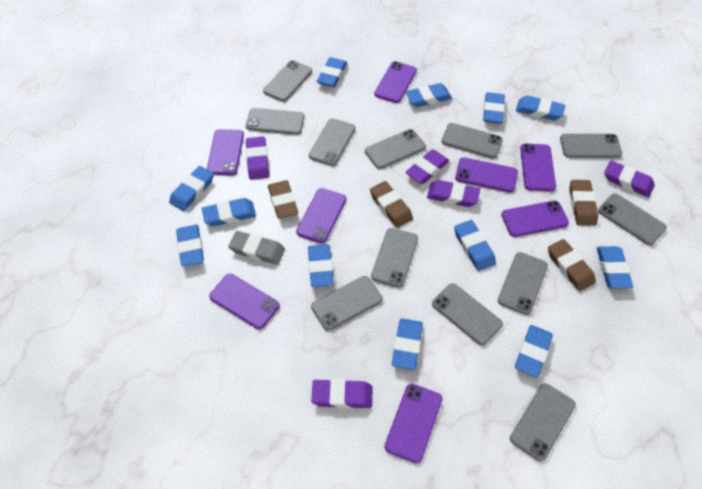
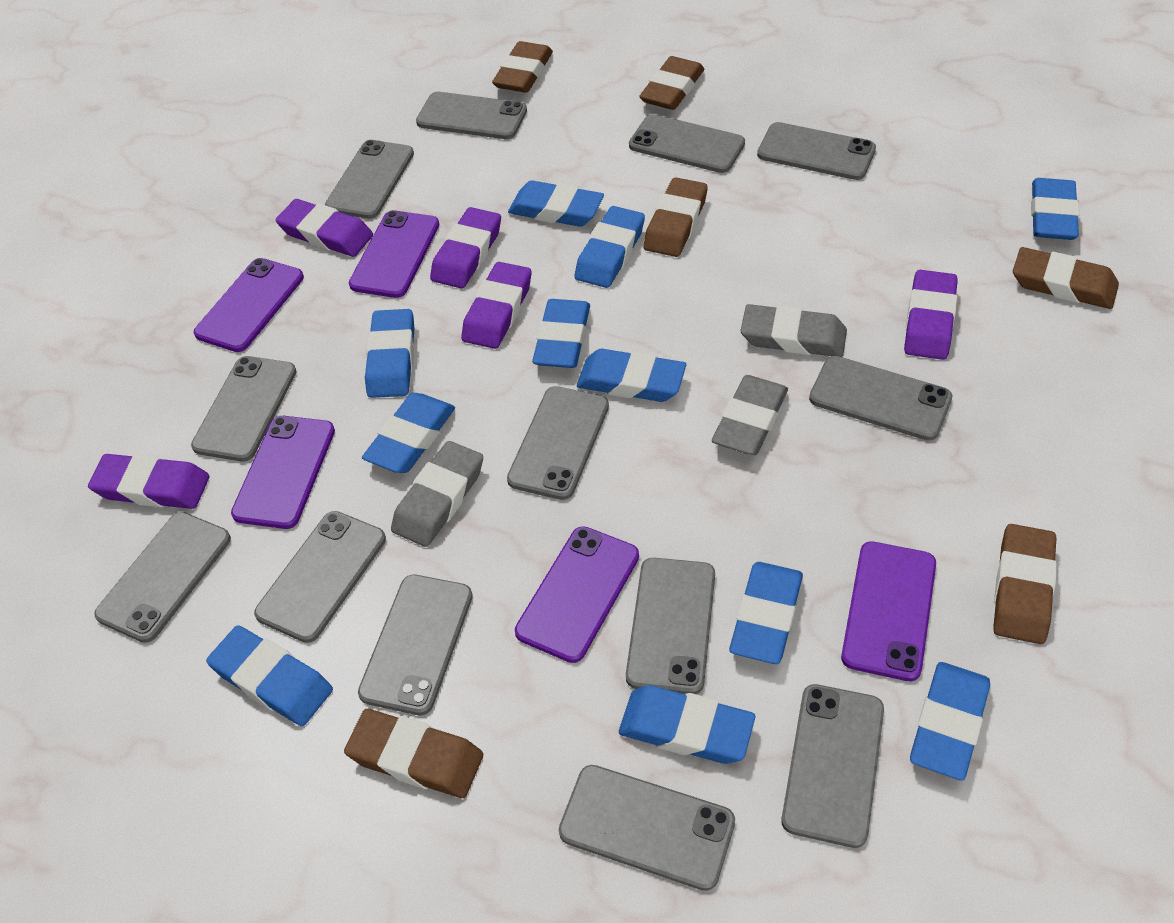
blue eraser: 12 -> 11
brown eraser: 4 -> 6
grey eraser: 1 -> 3
grey phone: 12 -> 13
purple phone: 8 -> 5

